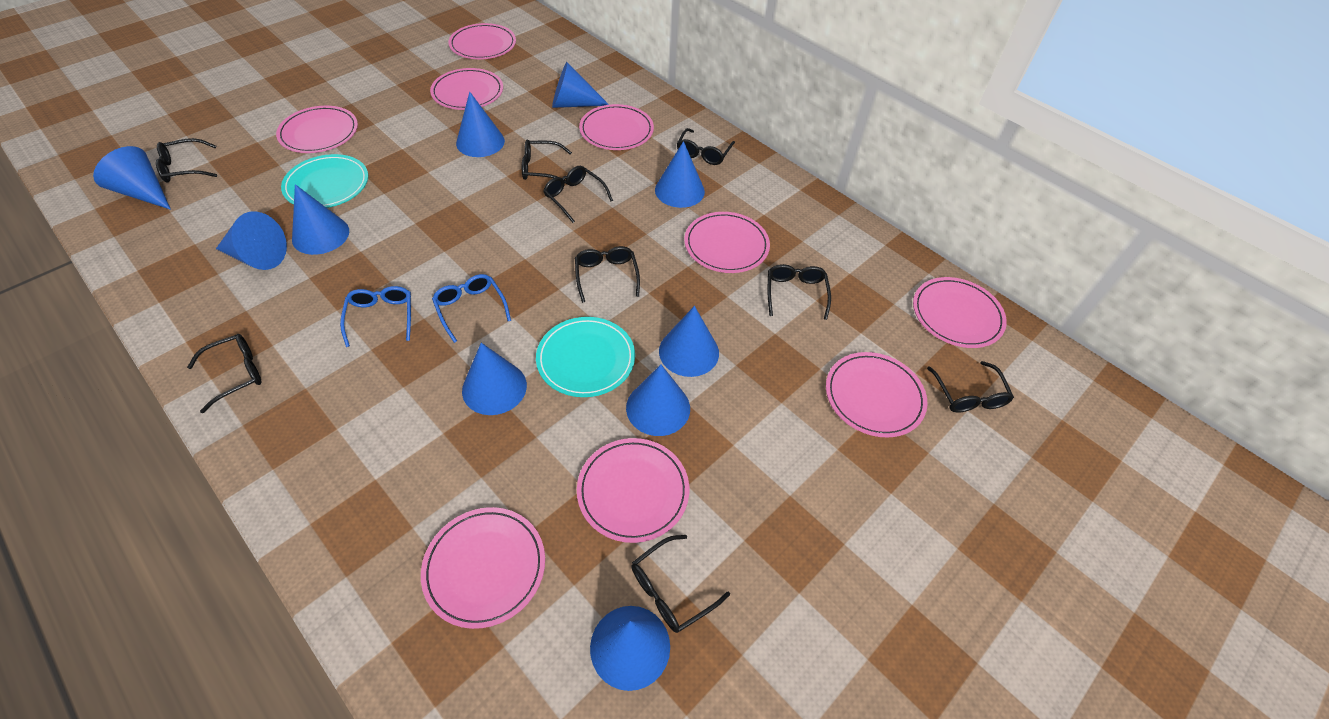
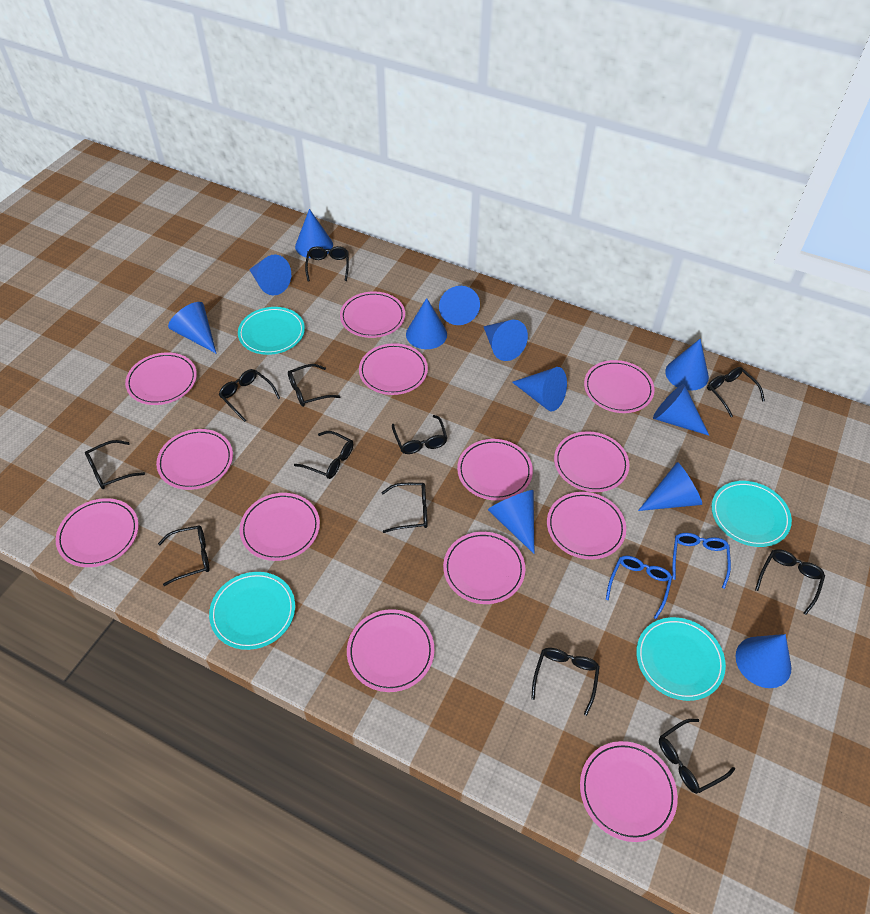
black glasses: 9 -> 12
blue cone: 10 -> 12
pink plate: 9 -> 13
turquoise plate: 2 -> 4

